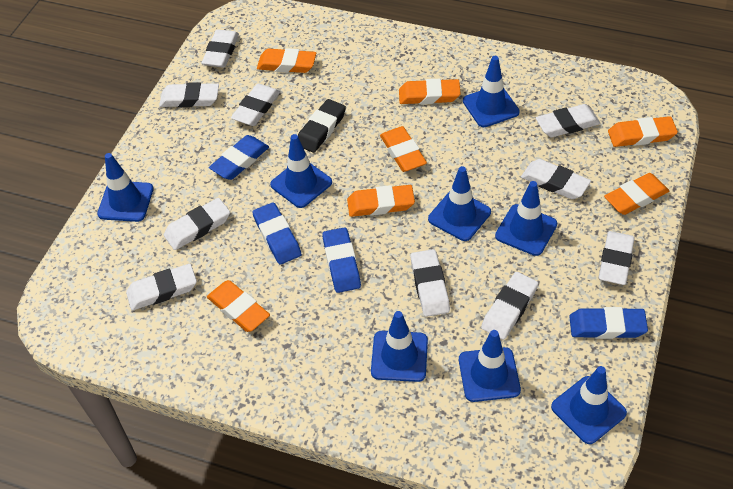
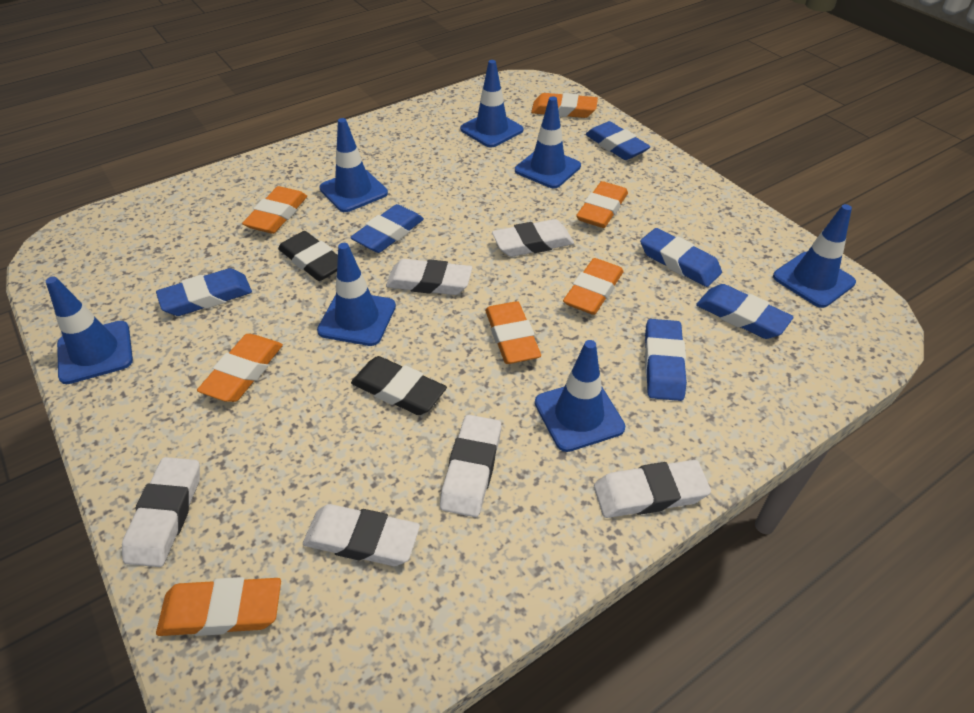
black eraser: 1 -> 2
blue eraser: 4 -> 6
blue traffic cone: 8 -> 7
white eraser: 10 -> 6

